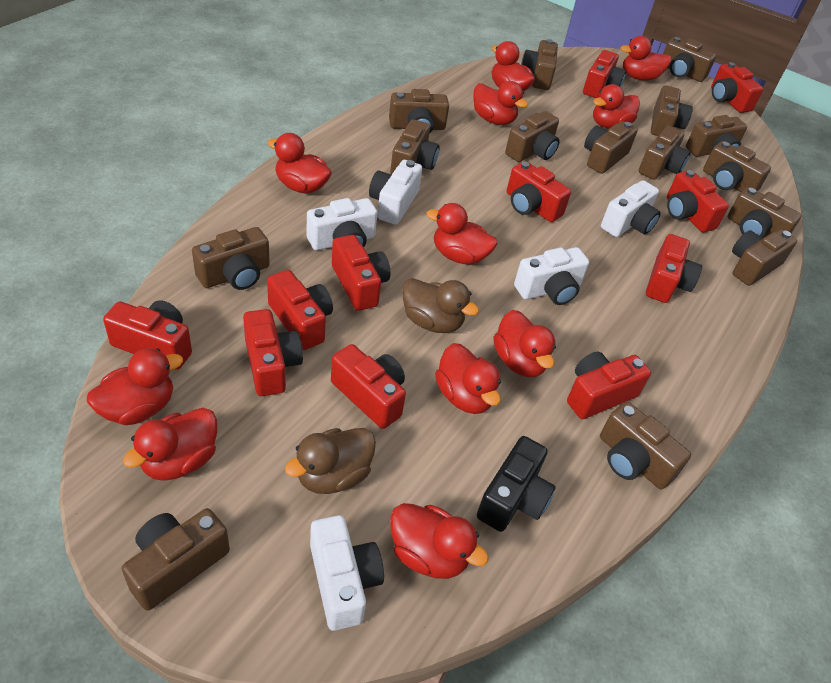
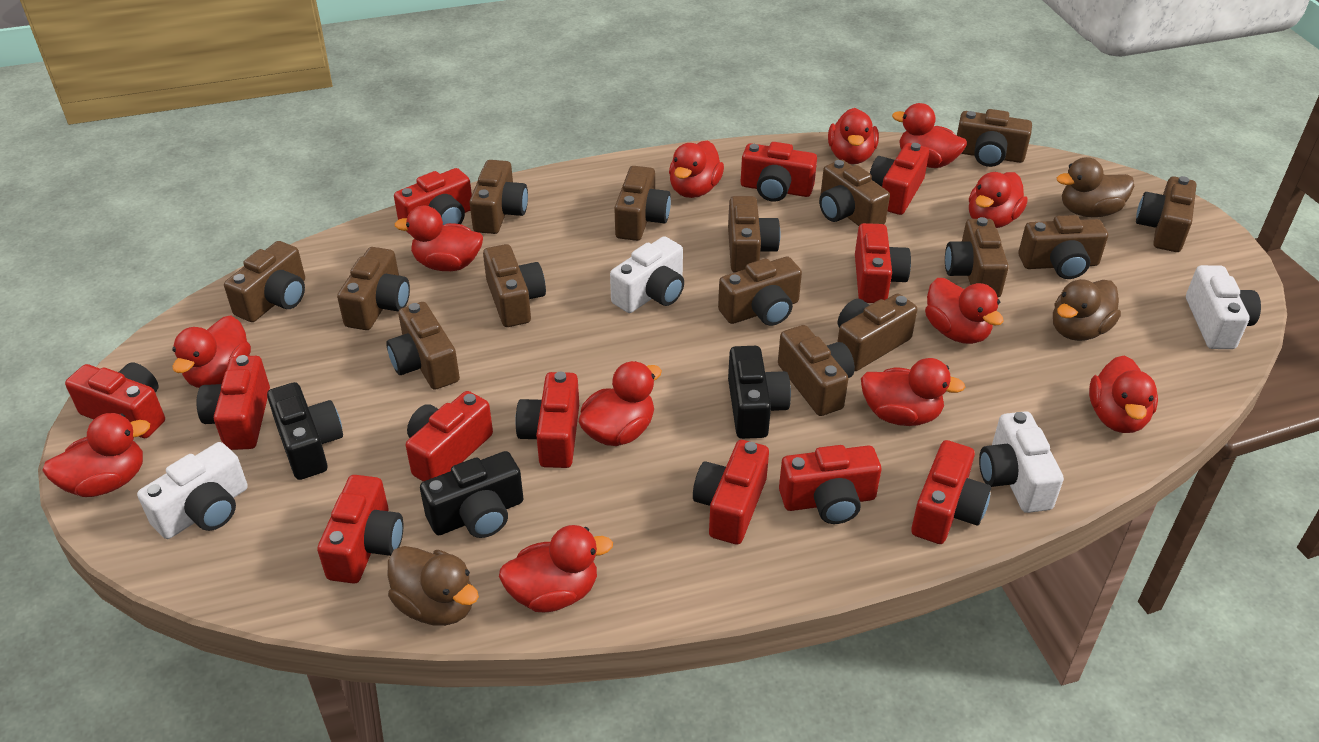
black camera: 1 -> 3
brown duck: 2 -> 3
red camera: 11 -> 12
red duck: 11 -> 12
white camera: 5 -> 4

